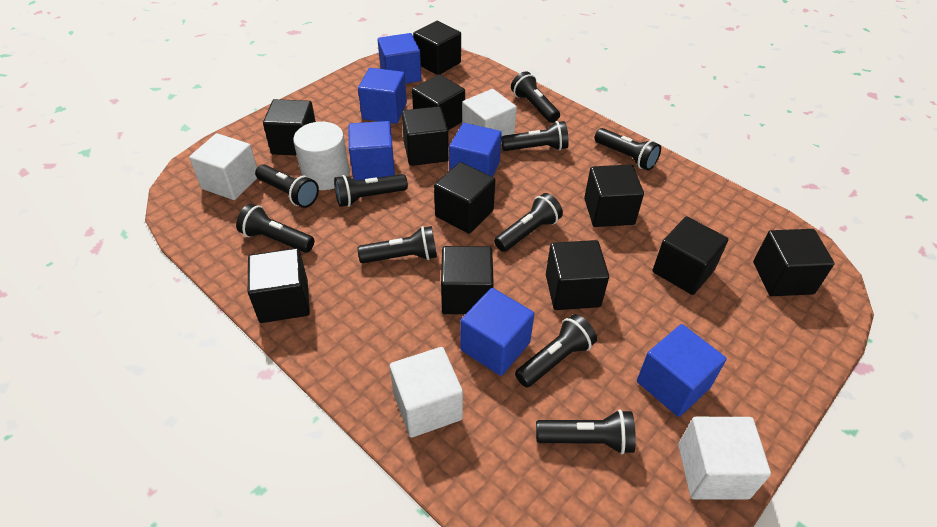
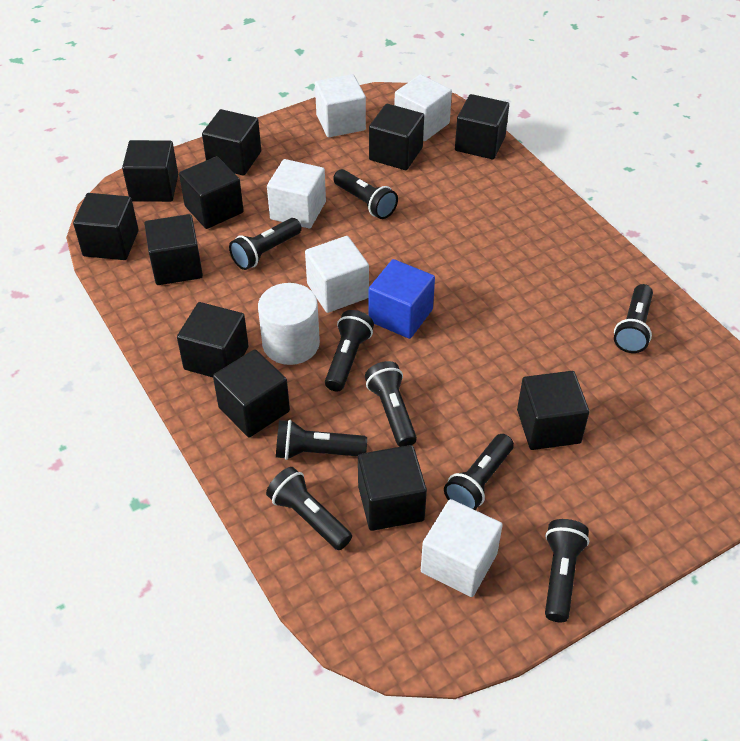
black flashlight: 10 -> 9
blue cube: 6 -> 1
white cube: 4 -> 5

